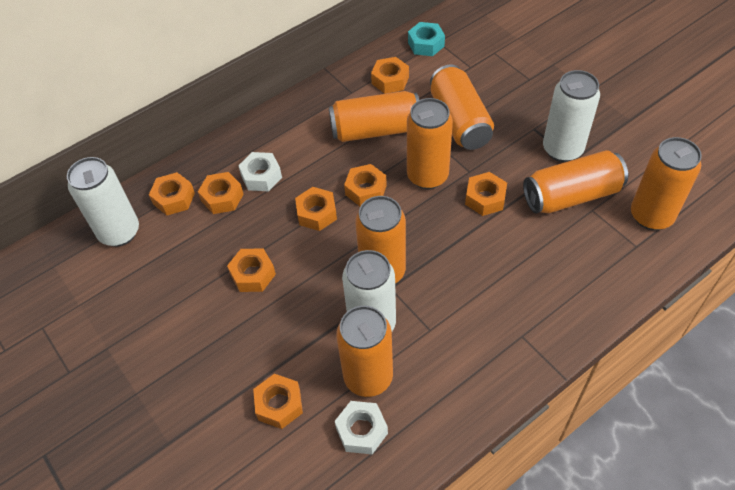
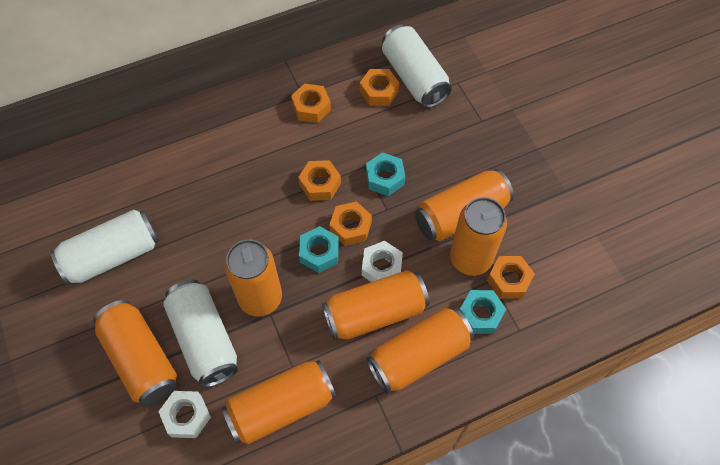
orange nut: 8 -> 5
turquoise nut: 1 -> 3

